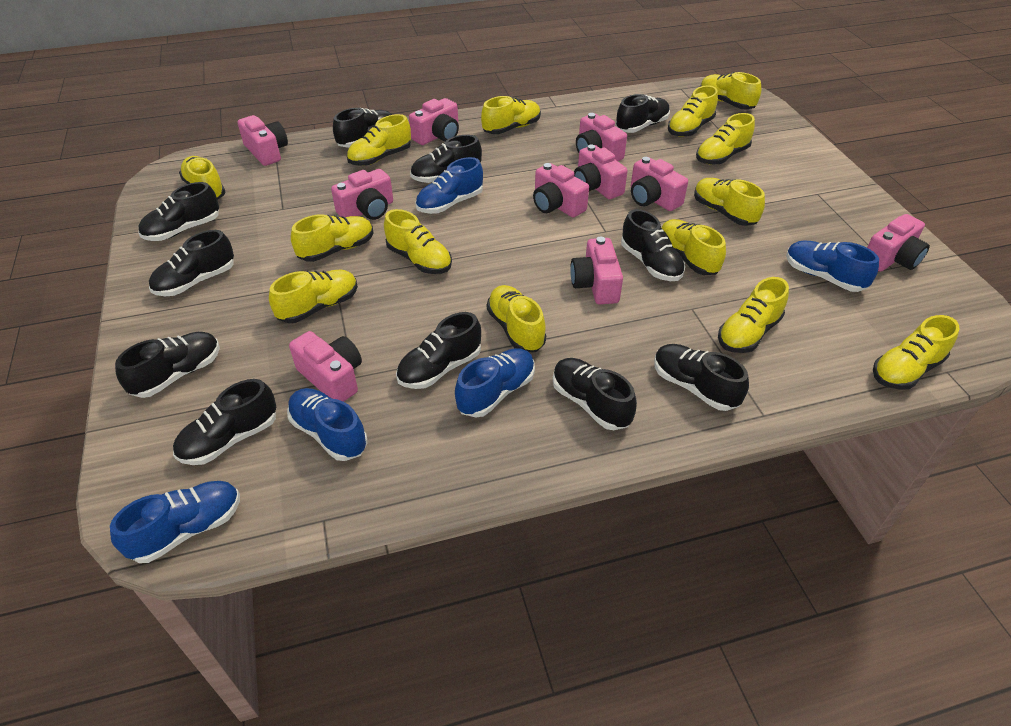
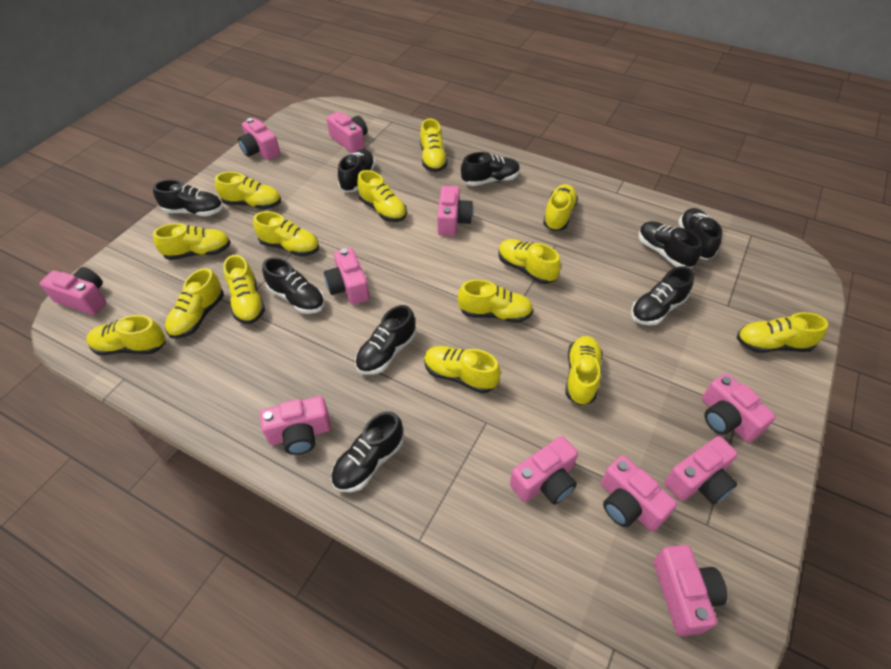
black shoe: 11 -> 9
blue shoe: 5 -> 0
pink camera: 10 -> 11

